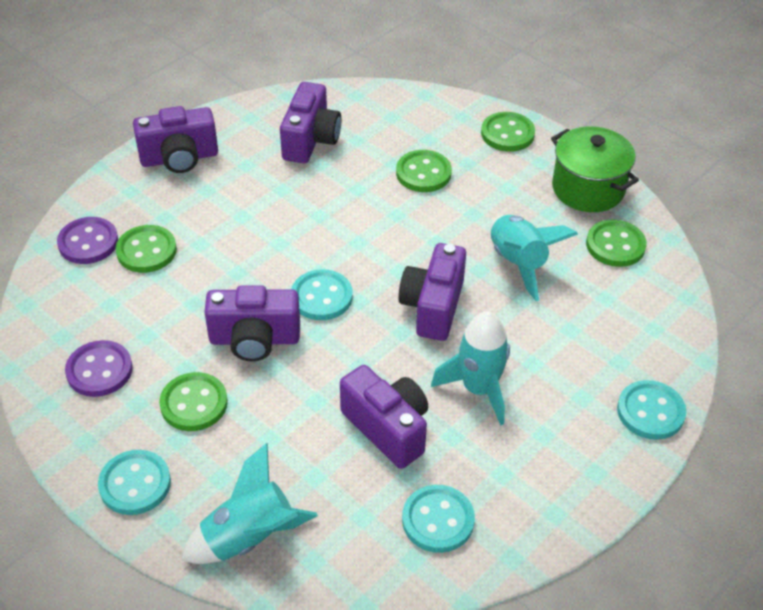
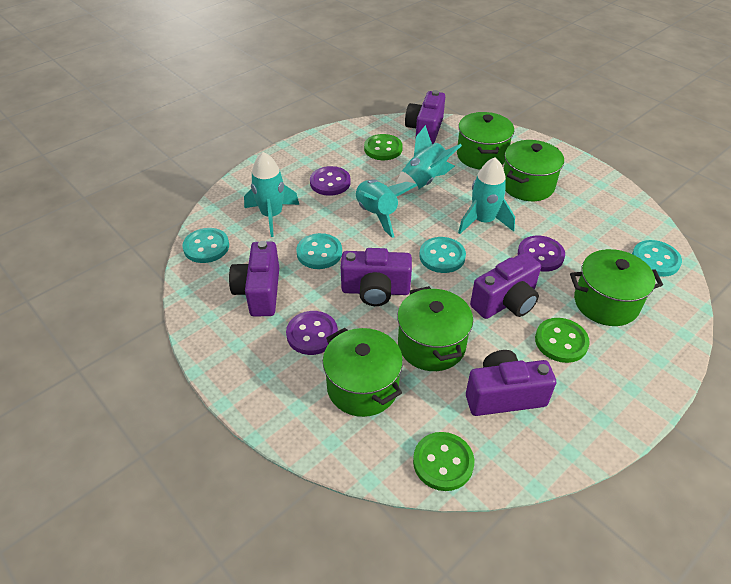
green button: 5 -> 3
green pot: 1 -> 5
purple button: 2 -> 3
turquoise rocket: 3 -> 4

